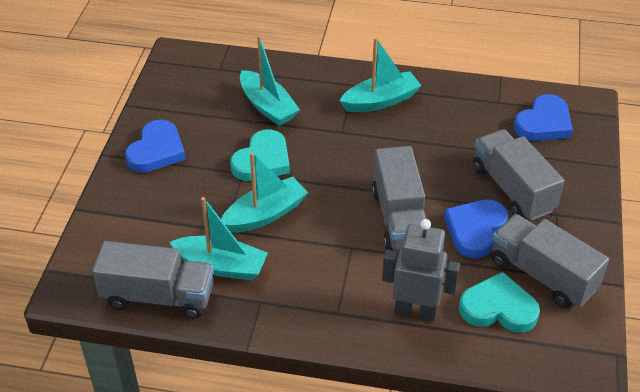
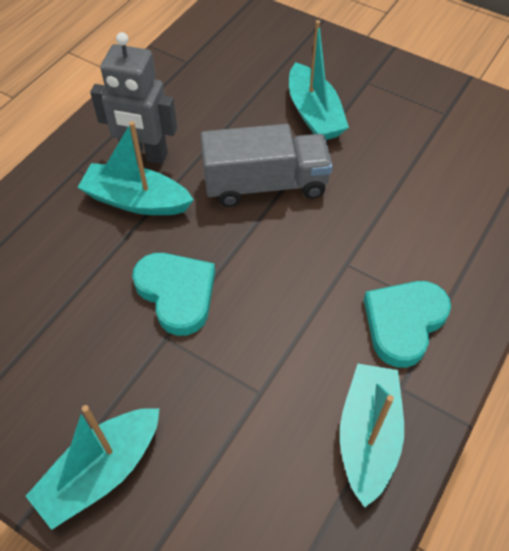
blue heart: 3 -> 0
grey truck: 4 -> 1

